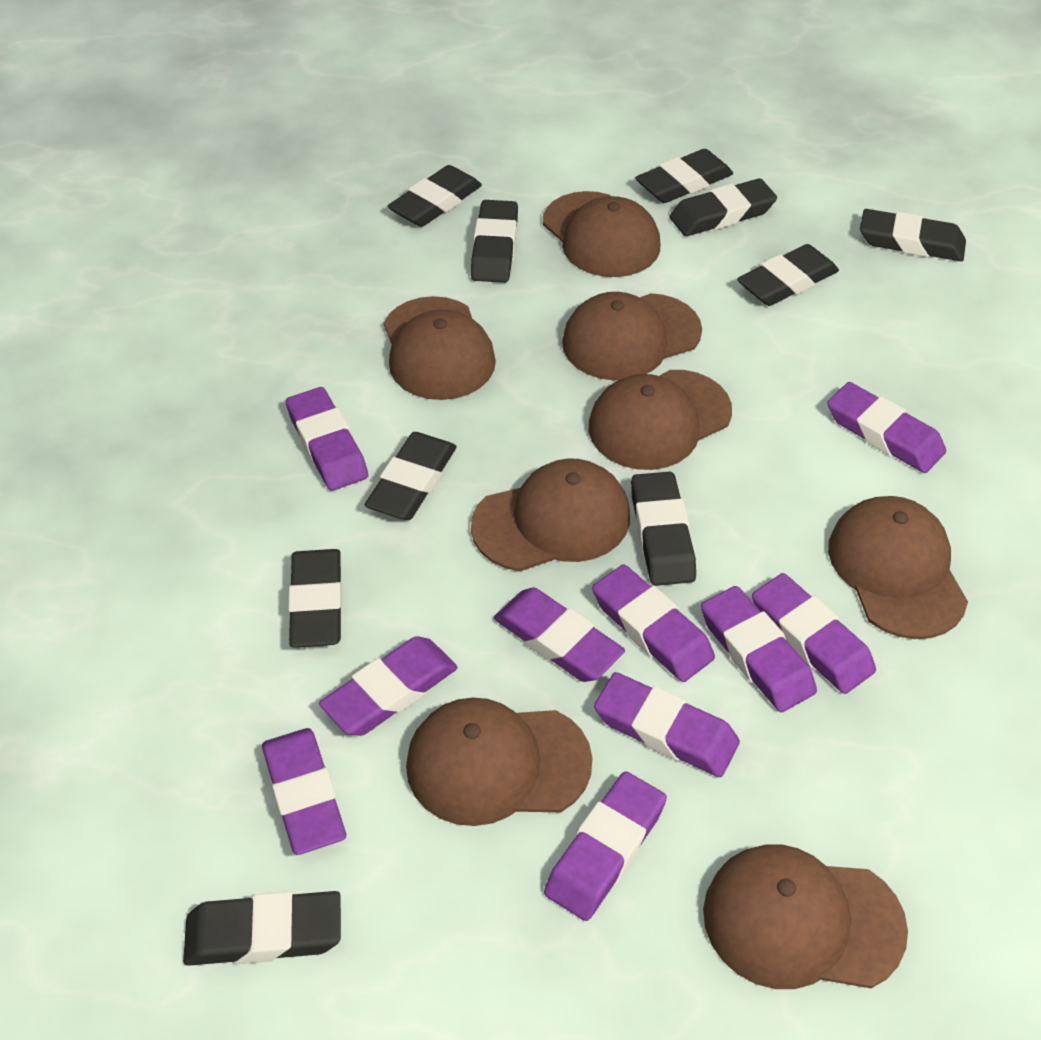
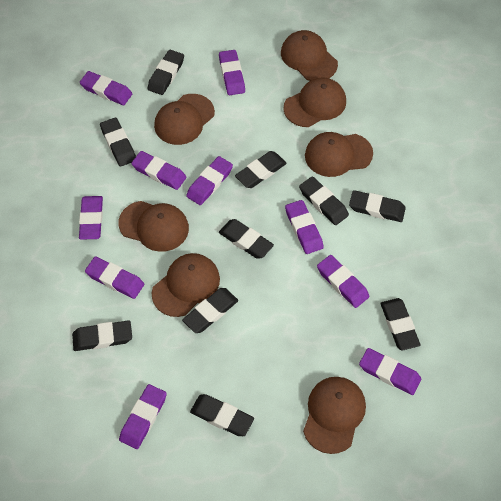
brown cap: 8 -> 7

